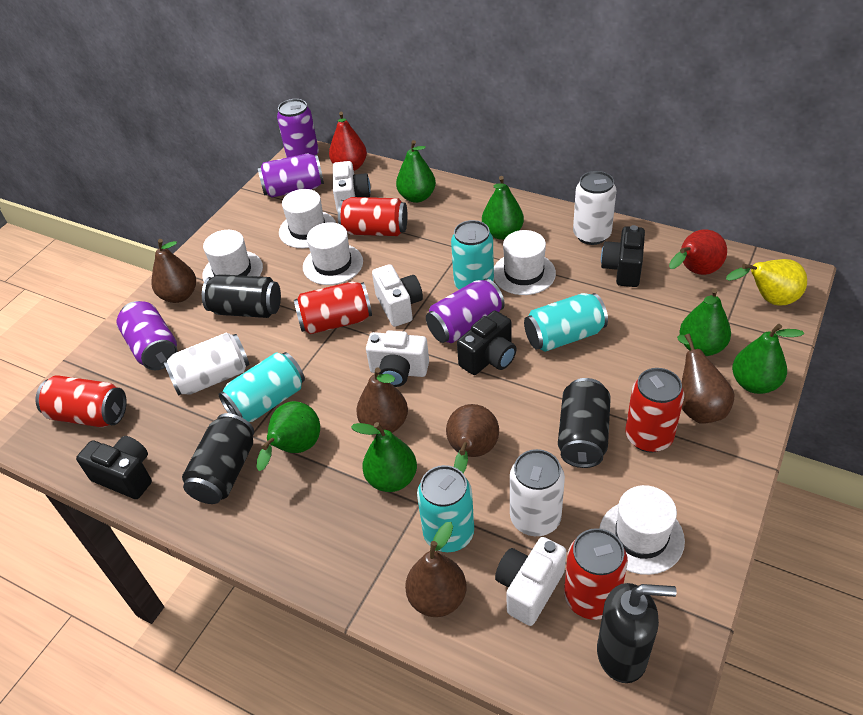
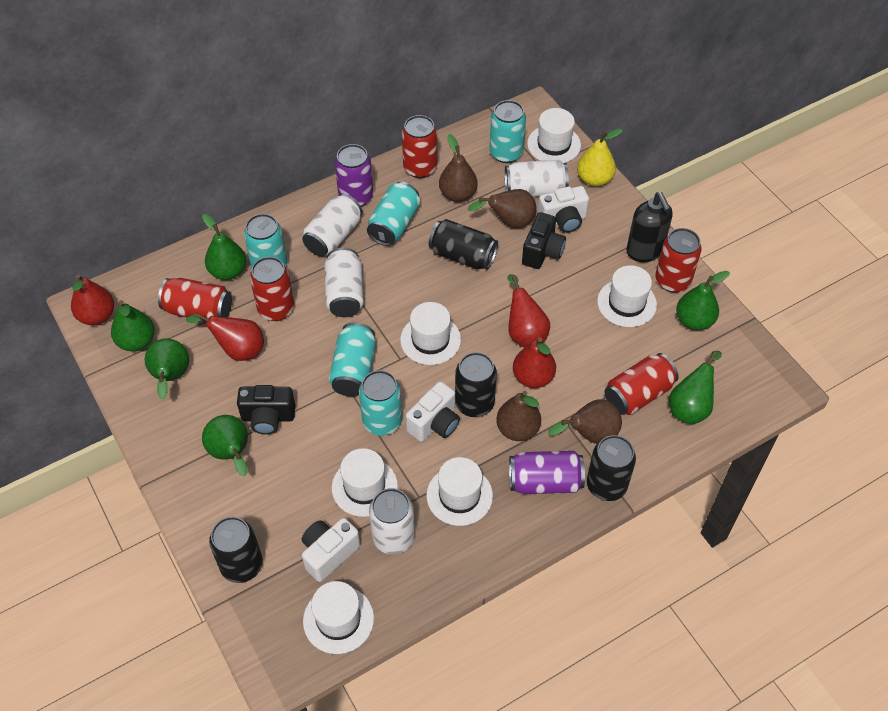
black camera: 3 -> 2
black can: 3 -> 4
brown pear: 5 -> 4
purple can: 4 -> 2
red pear: 2 -> 4
turquoise can: 4 -> 5
white camera: 4 -> 3
white can: 3 -> 4
white hat: 5 -> 6

